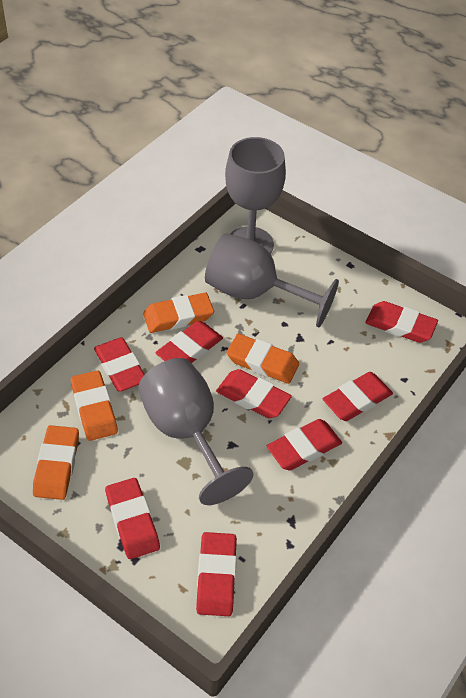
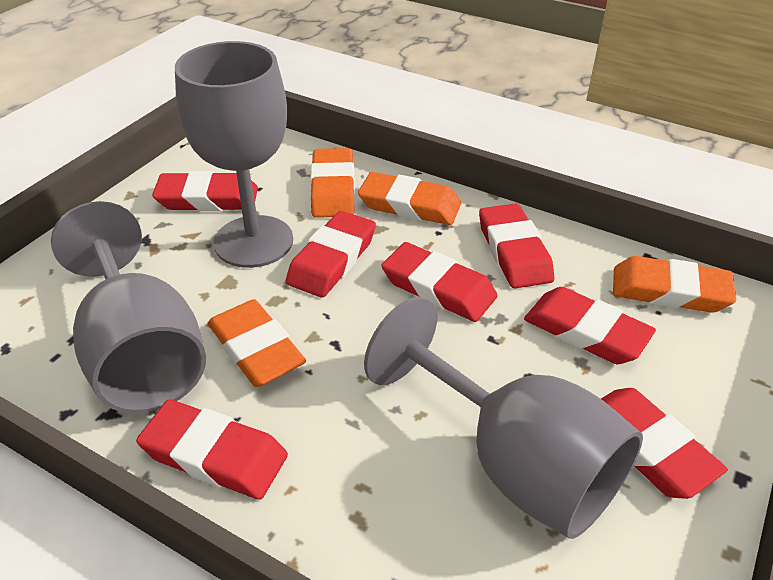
red eraser: 8 -> 7

